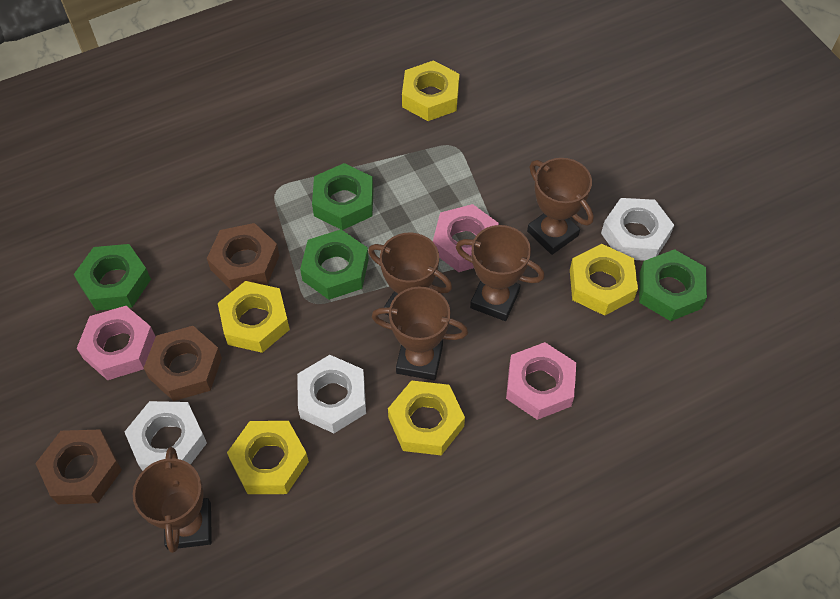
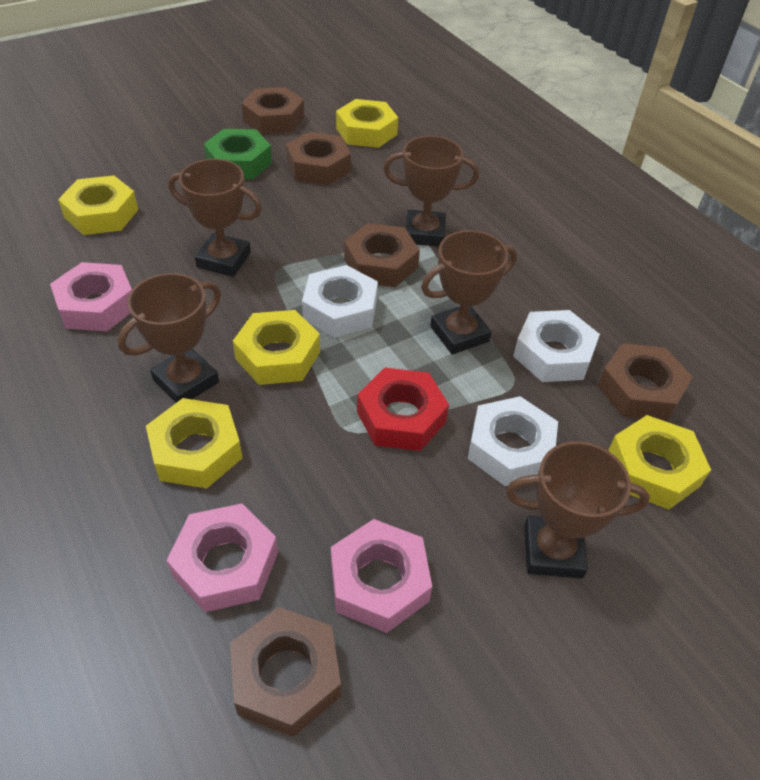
brown nut: 3 -> 5
green nut: 4 -> 1
red nut: 0 -> 1

